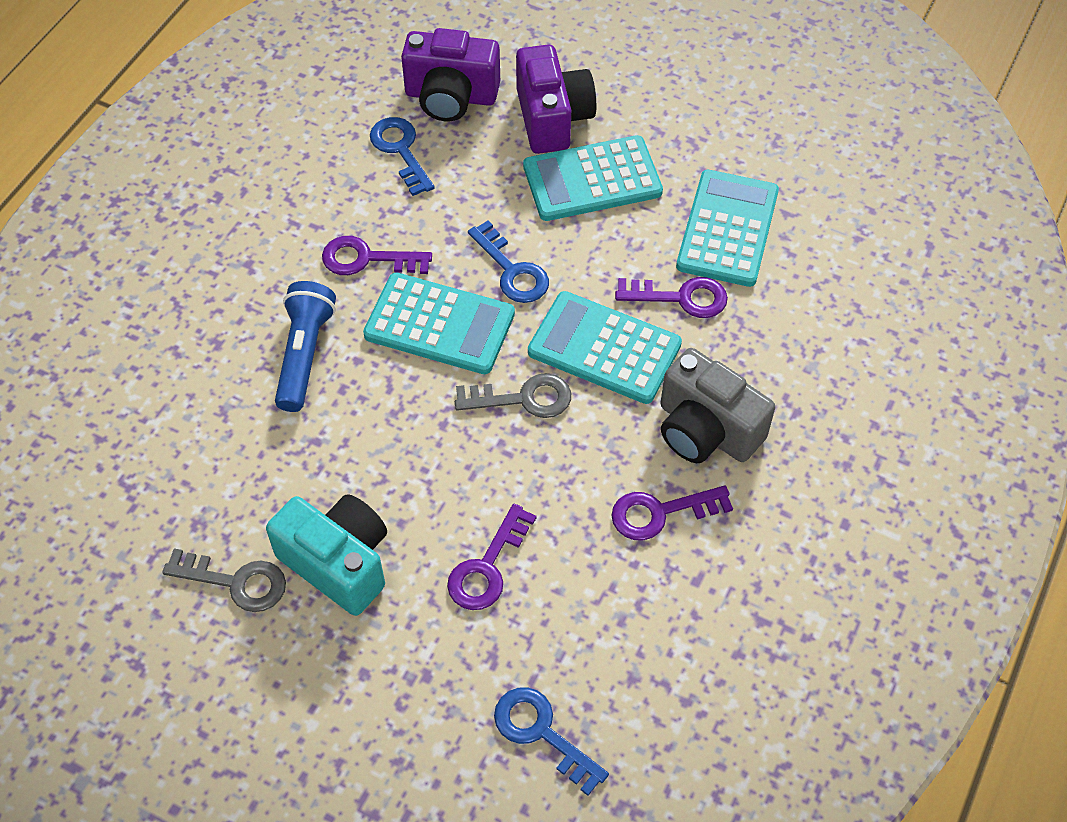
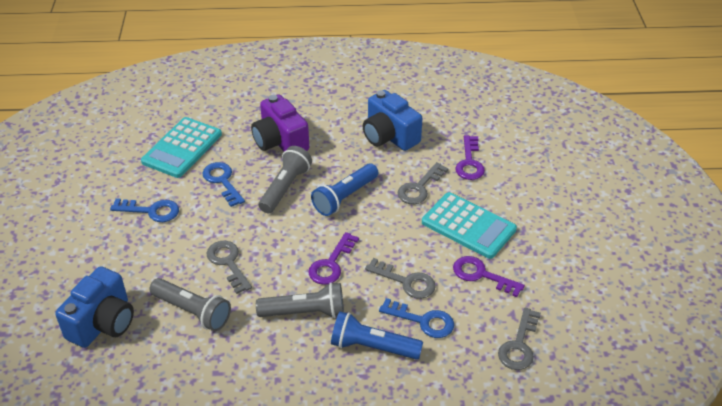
blue camera: 0 -> 2
blue flashlight: 1 -> 2
grey camera: 1 -> 0
grey flashlight: 0 -> 3
grey key: 2 -> 4
purple camera: 2 -> 1
purple key: 4 -> 3
turquoise calculator: 4 -> 2
turquoise camera: 1 -> 0

